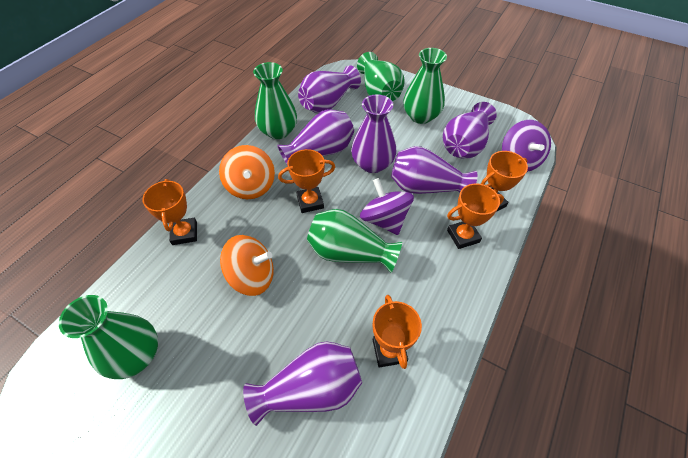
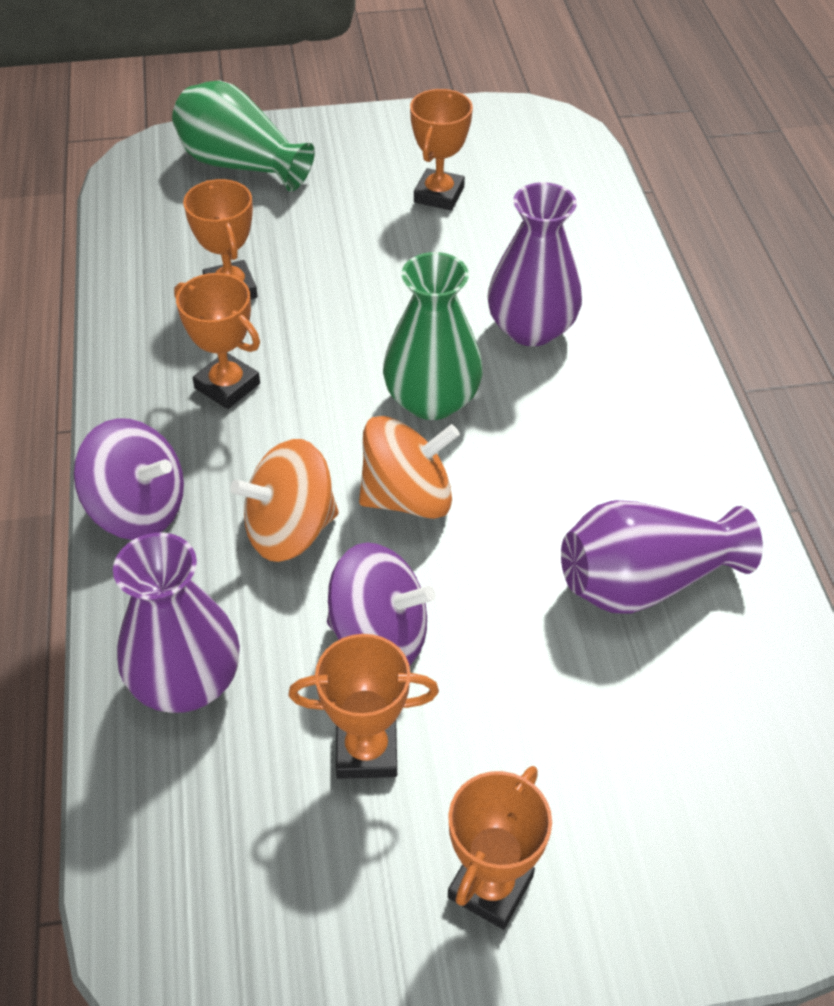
green vase: 5 -> 2
purple vase: 6 -> 3

